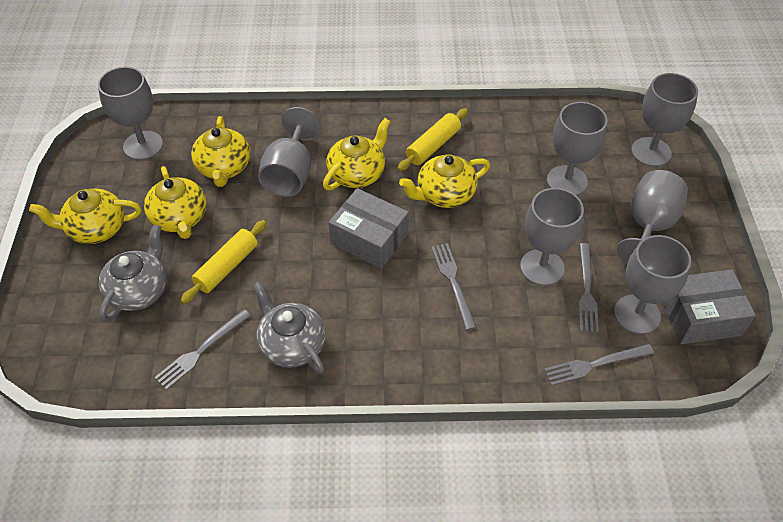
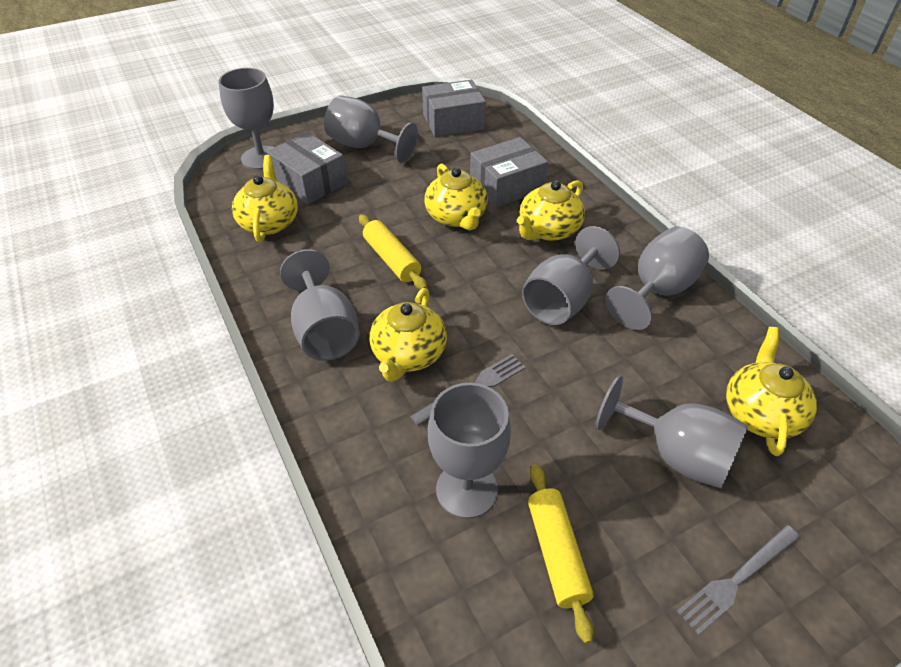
grey box: 2 -> 3
grey fork: 4 -> 2
grey teapot: 2 -> 0

